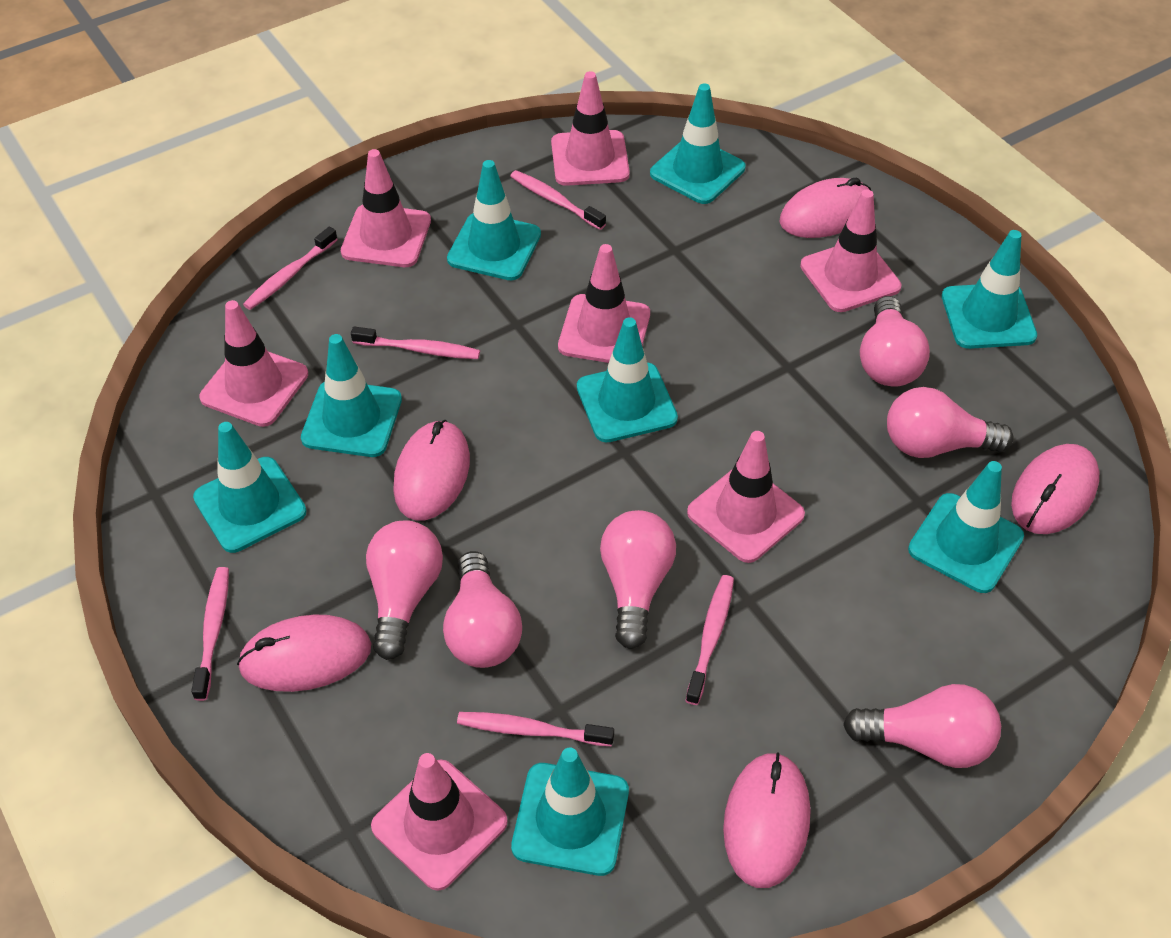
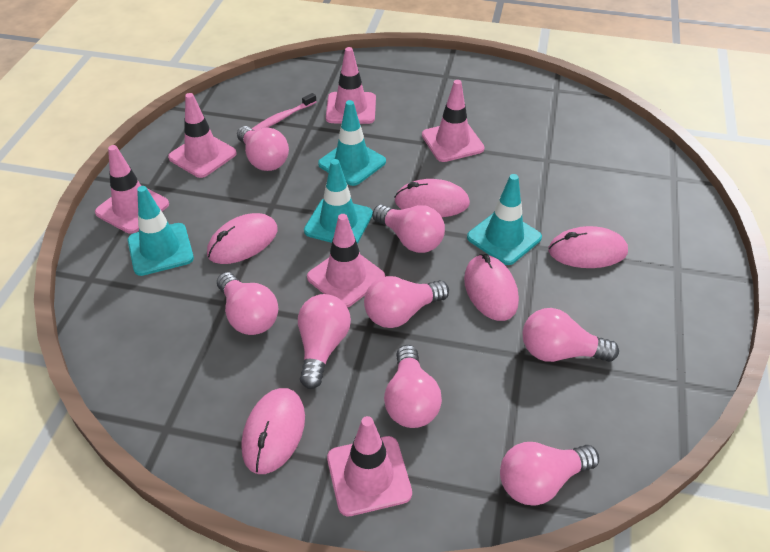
pink light bulb: 6 -> 8
pink toothbrush: 6 -> 1
pink traffic cone: 7 -> 6
turquoise traffic cone: 8 -> 4

